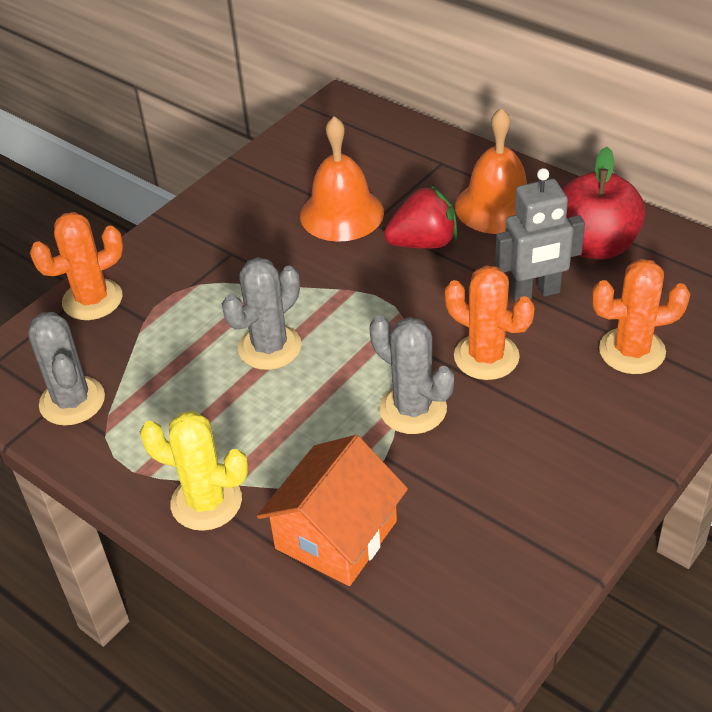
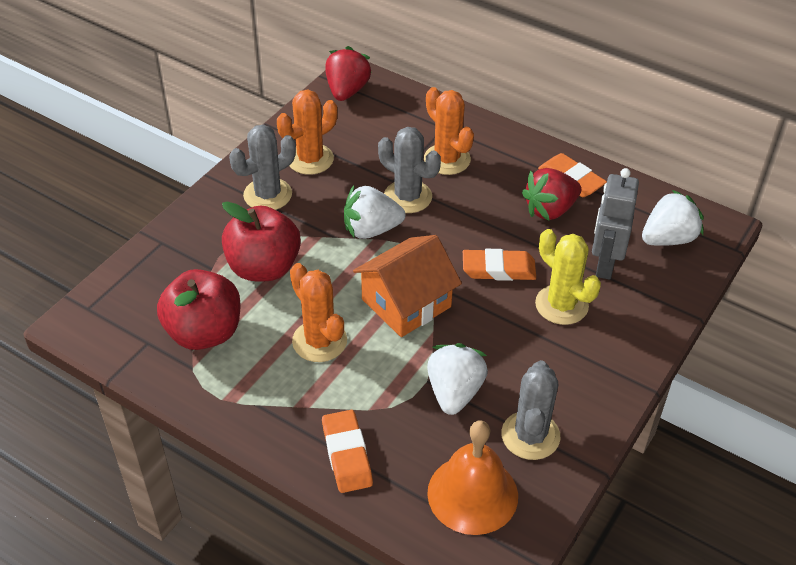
orange bell: 2 -> 1
orange eraser: 0 -> 3
red apple: 1 -> 2
red strawberry: 1 -> 2
white strawberry: 0 -> 3

